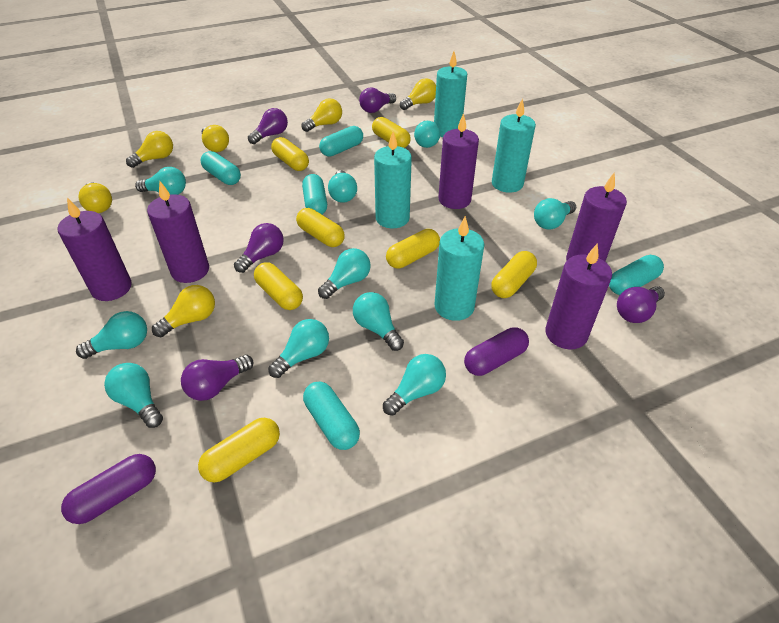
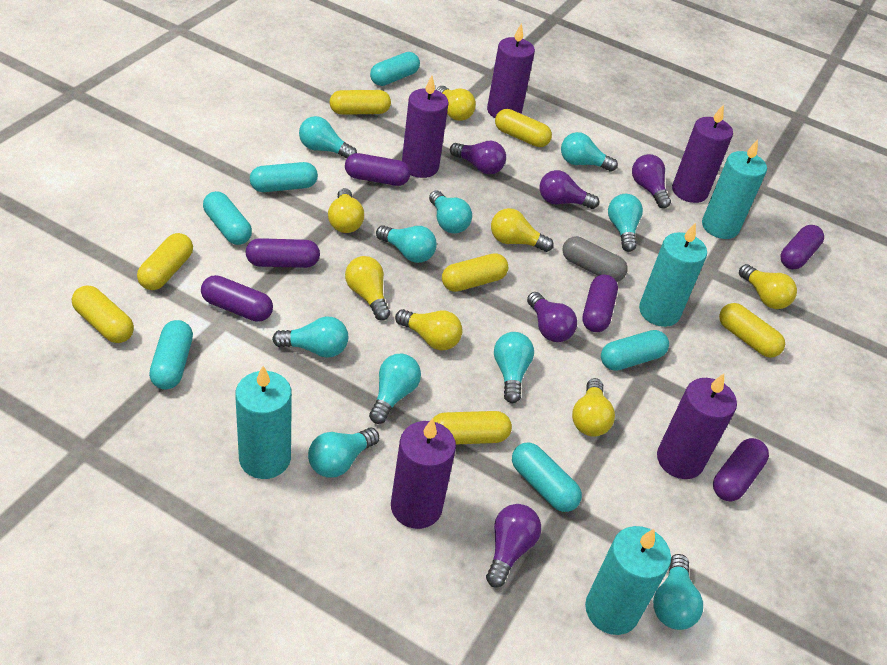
grey capsule: 0 -> 1
purple capsule: 2 -> 6
turquoise capsule: 5 -> 6
yellow light bulb: 6 -> 7

